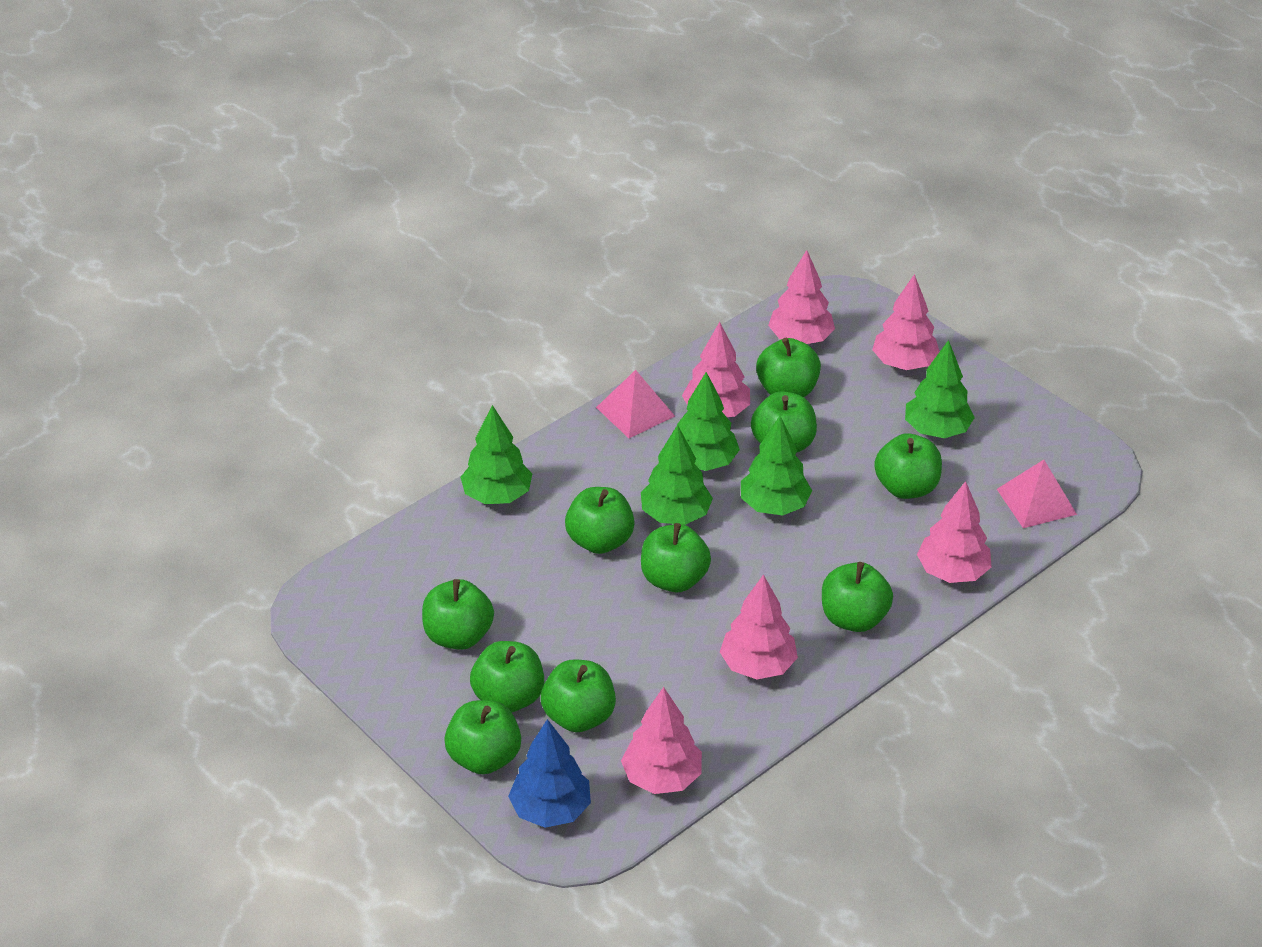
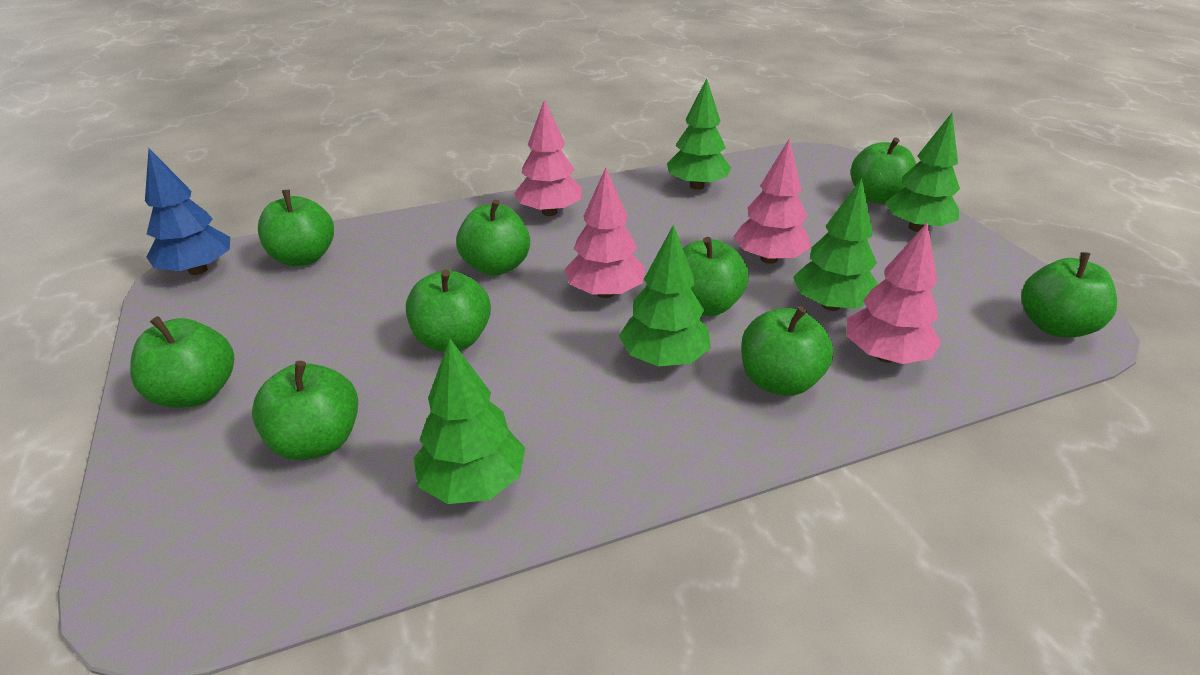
green apple: 10 -> 9
pink pyramid: 2 -> 0
pink tree: 6 -> 4

